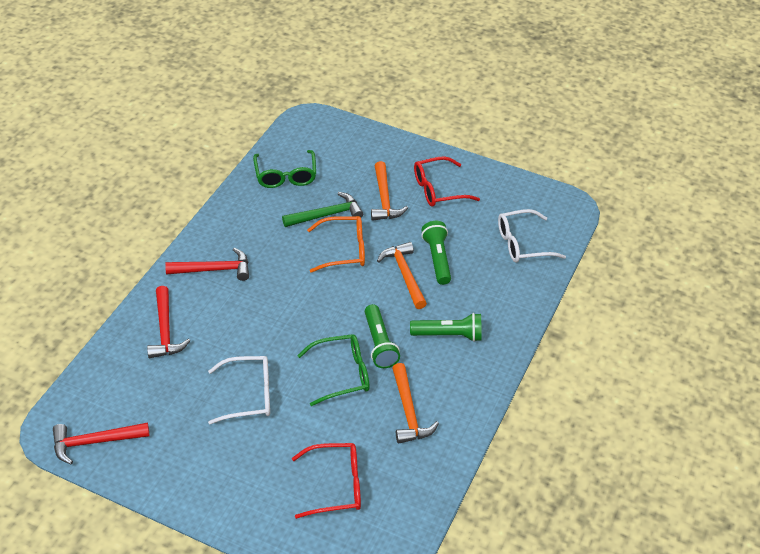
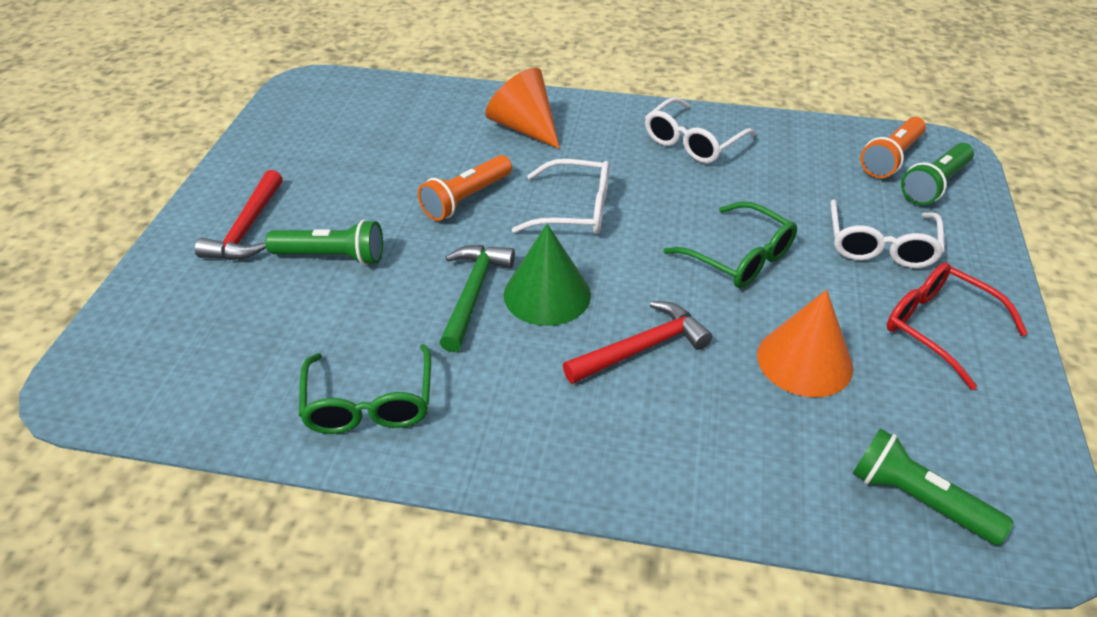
green cone: 0 -> 1
orange cone: 0 -> 2
orange flashlight: 0 -> 2
orange glasses: 1 -> 0
orange hammer: 3 -> 0
red glasses: 2 -> 1
red hammer: 3 -> 2
white glasses: 2 -> 3

